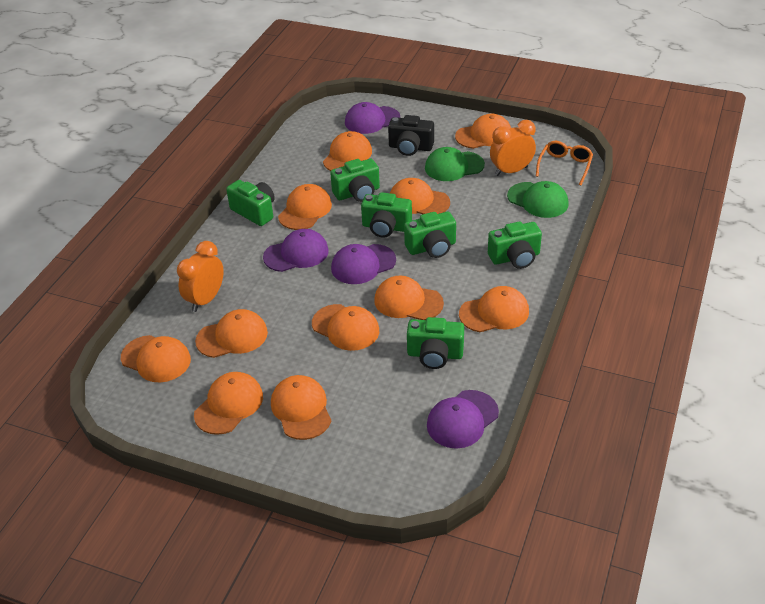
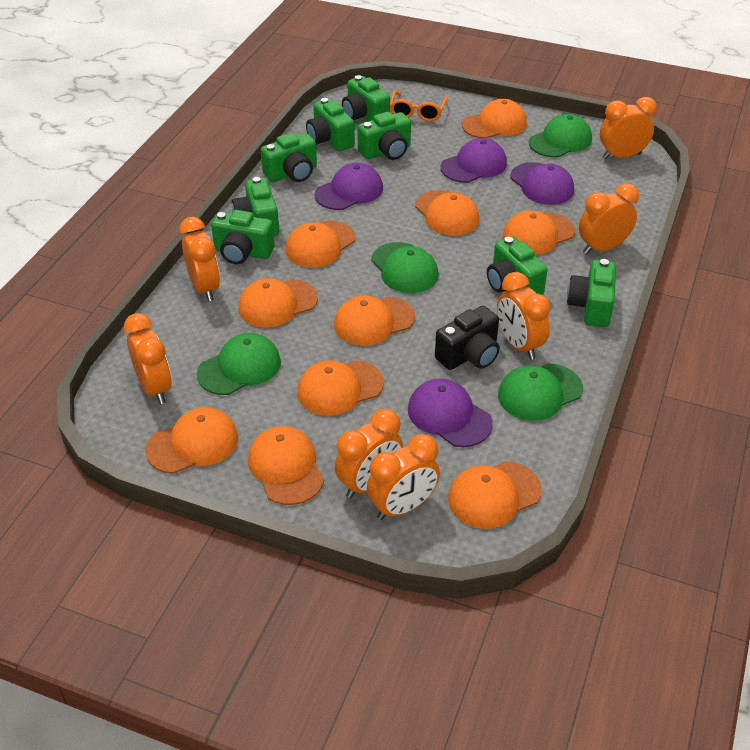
green camera: 6 -> 8
green cap: 2 -> 4
orange cap: 11 -> 10
orange clock: 2 -> 7

